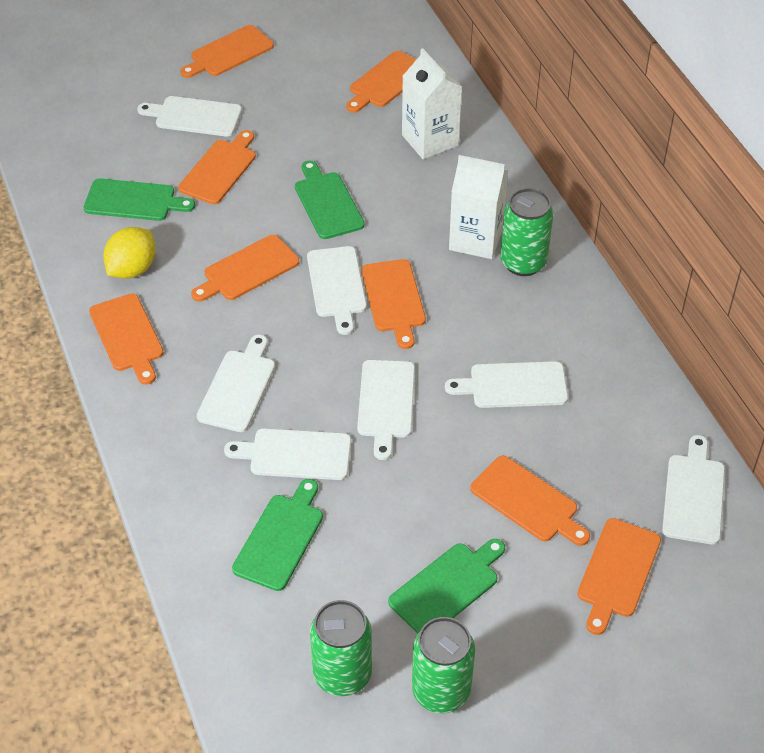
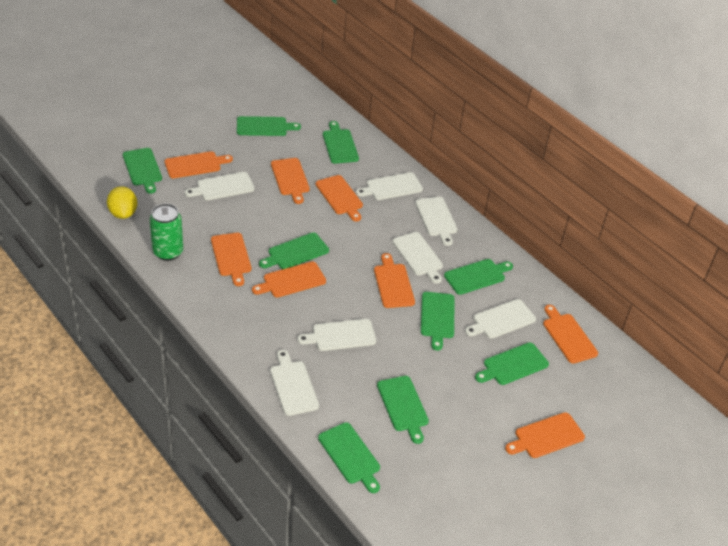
green can: 3 -> 1
green cutting board: 4 -> 9
white carton: 2 -> 0

